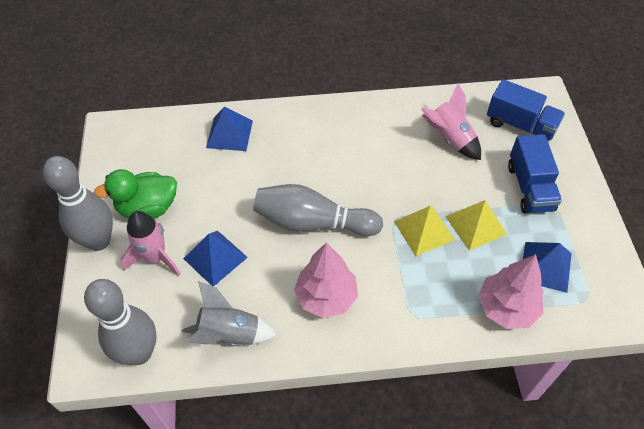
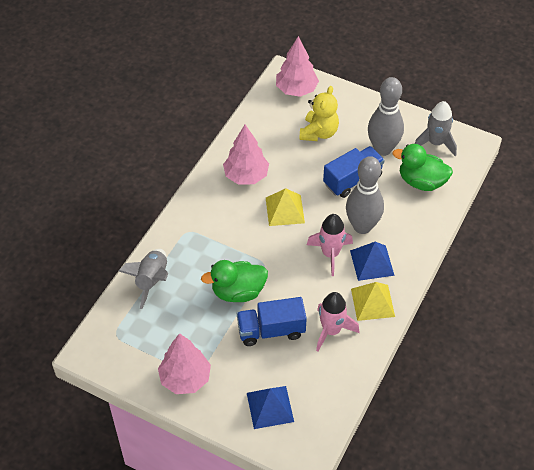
blue pyramid: 3 -> 2
green duck: 1 -> 2
grey bowling pin: 3 -> 2
grey rocket: 1 -> 2
pink tree: 2 -> 3
yellow teddy bear: 0 -> 1

